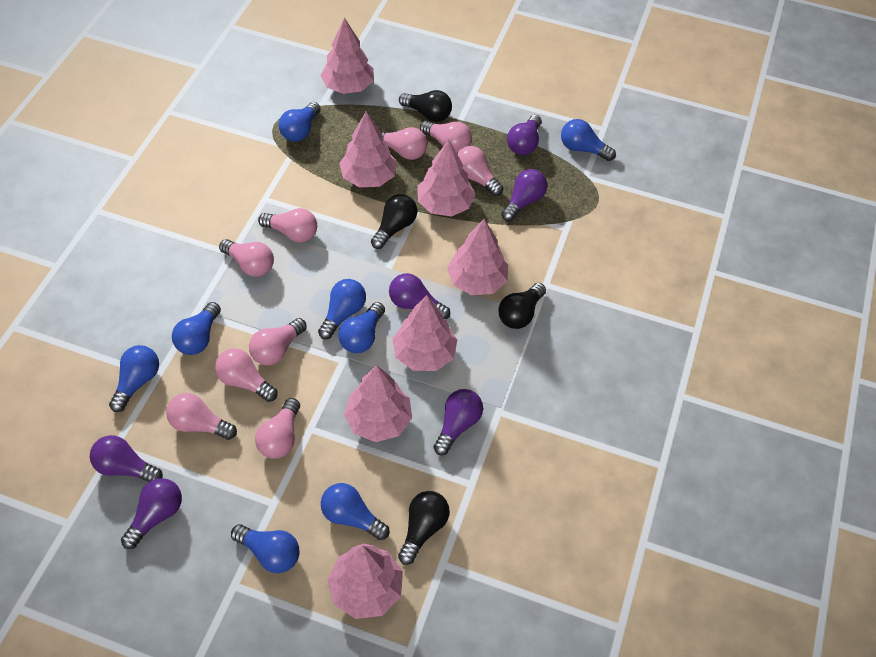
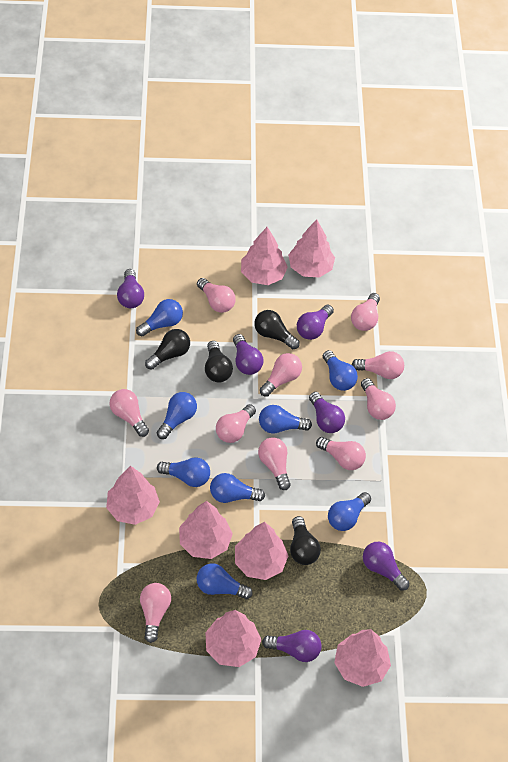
pink light bulb: 9 -> 10

